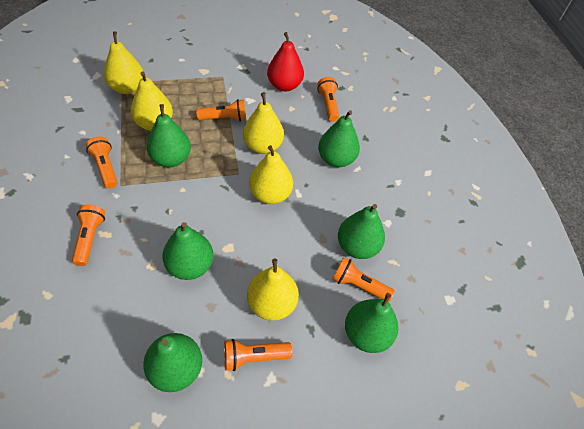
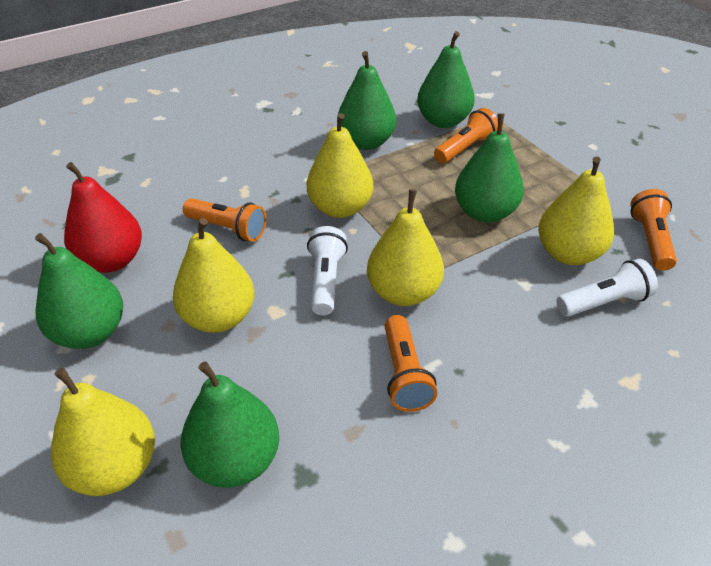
green pear: 6 -> 5
orange flashlight: 6 -> 4
white flashlight: 0 -> 2

